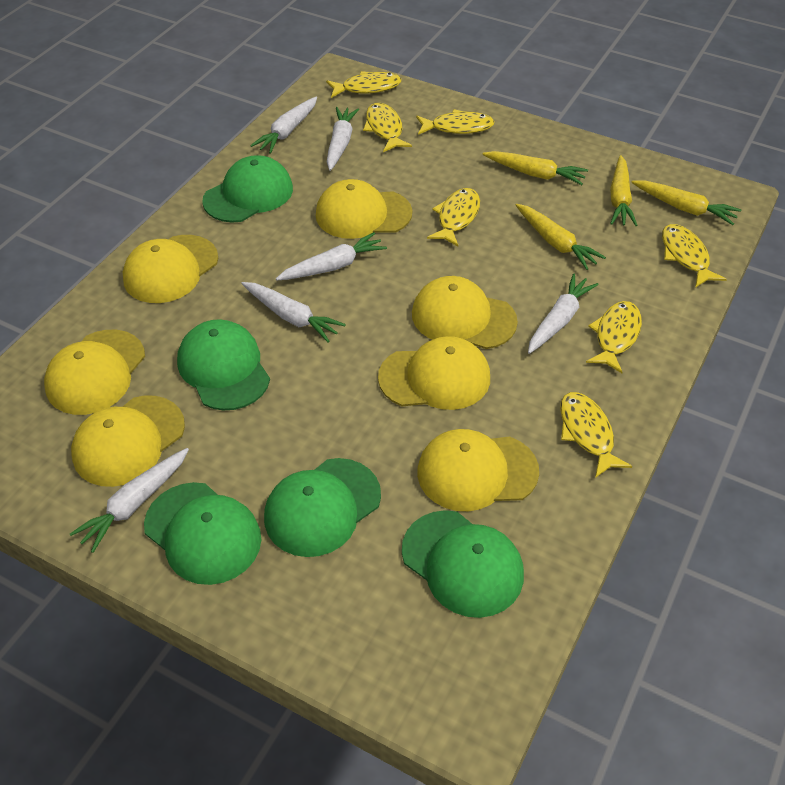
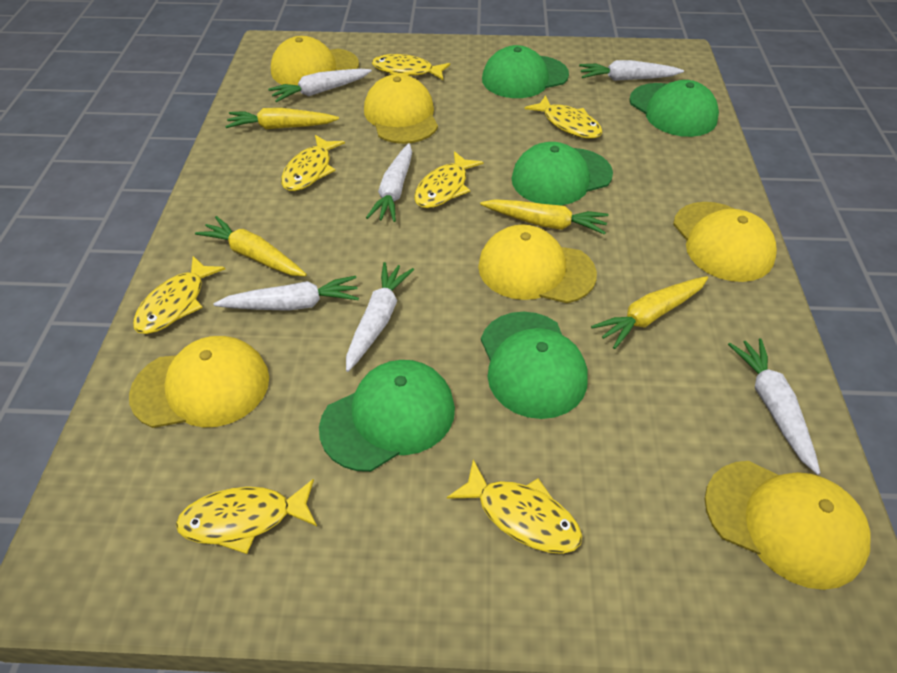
yellow cap: 7 -> 6

